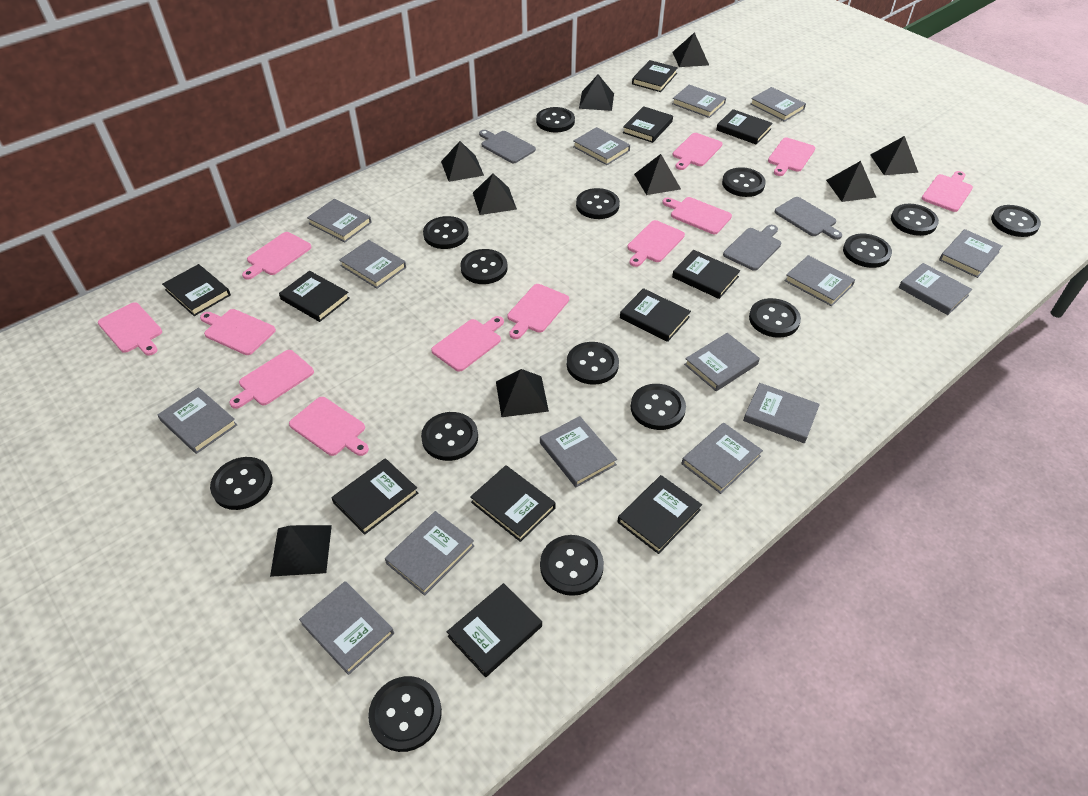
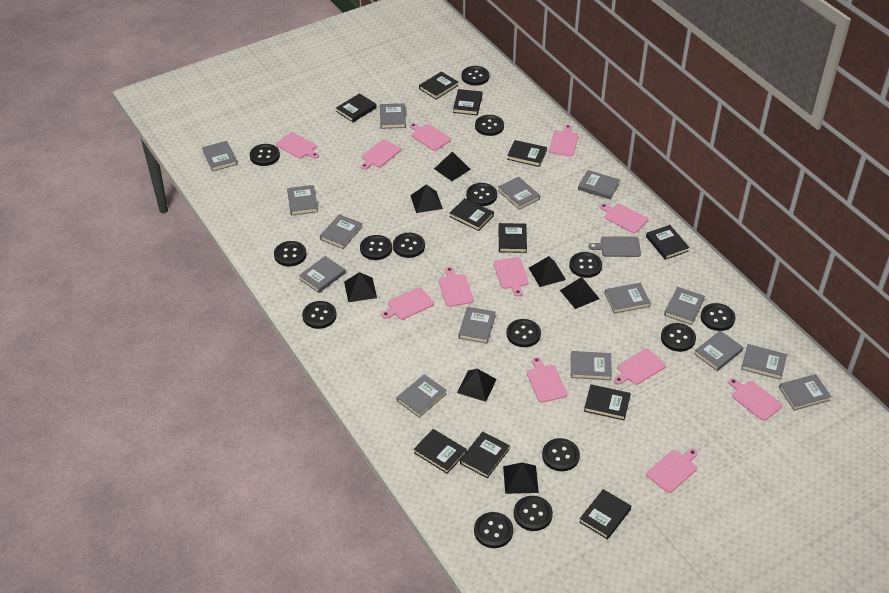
black pyramid: 9 -> 7
grey cutting board: 3 -> 1

